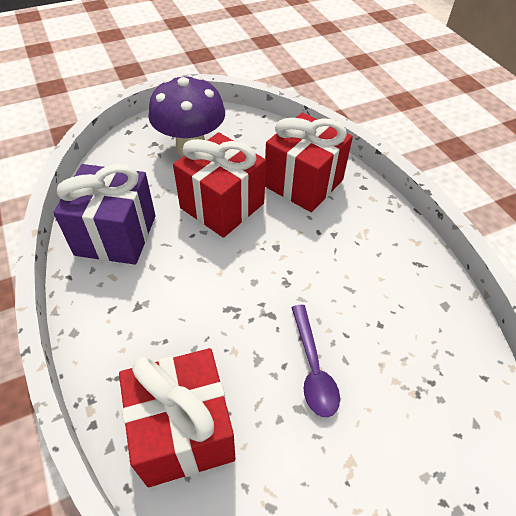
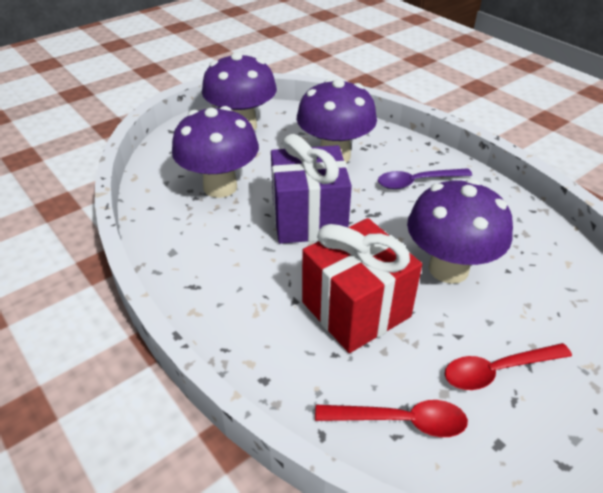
purple mushroom: 1 -> 4
red gift: 3 -> 1
red spoon: 0 -> 2

